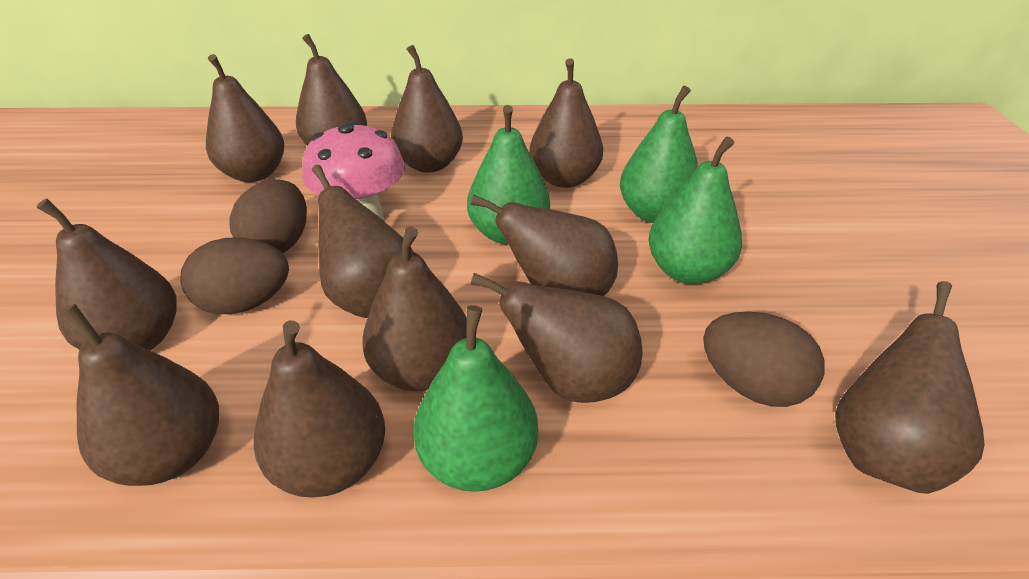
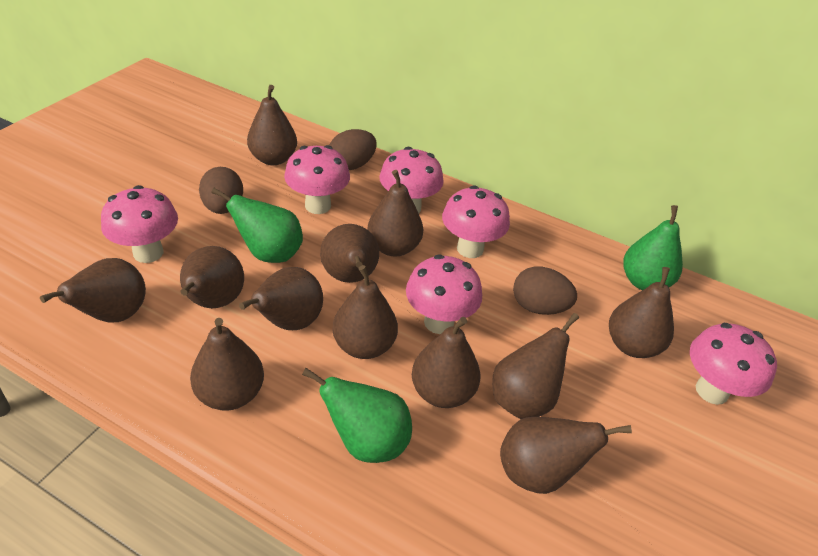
green pear: 4 -> 3
pink mushroom: 1 -> 6

